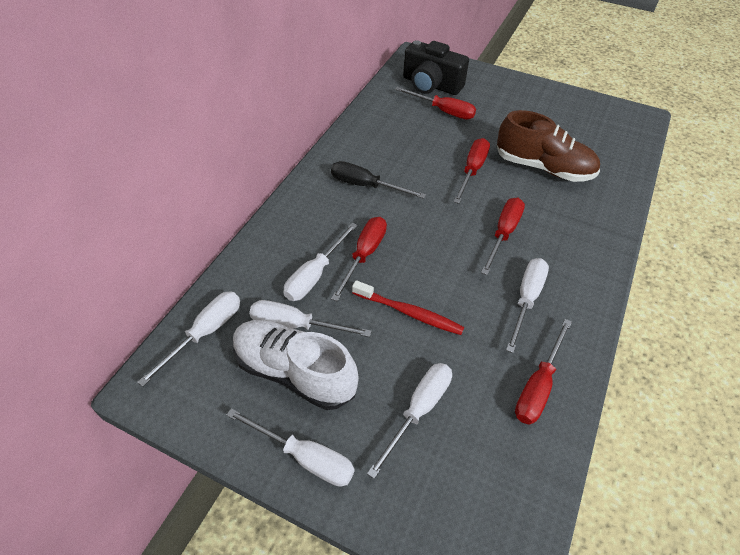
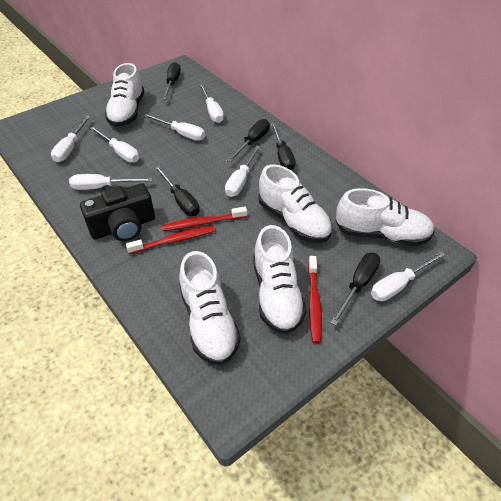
black screwdriver: 1 -> 5
brown shoe: 1 -> 0
red screwdriver: 5 -> 0
red toothbrush: 1 -> 3
white screwdriver: 6 -> 7
white shoe: 1 -> 5

